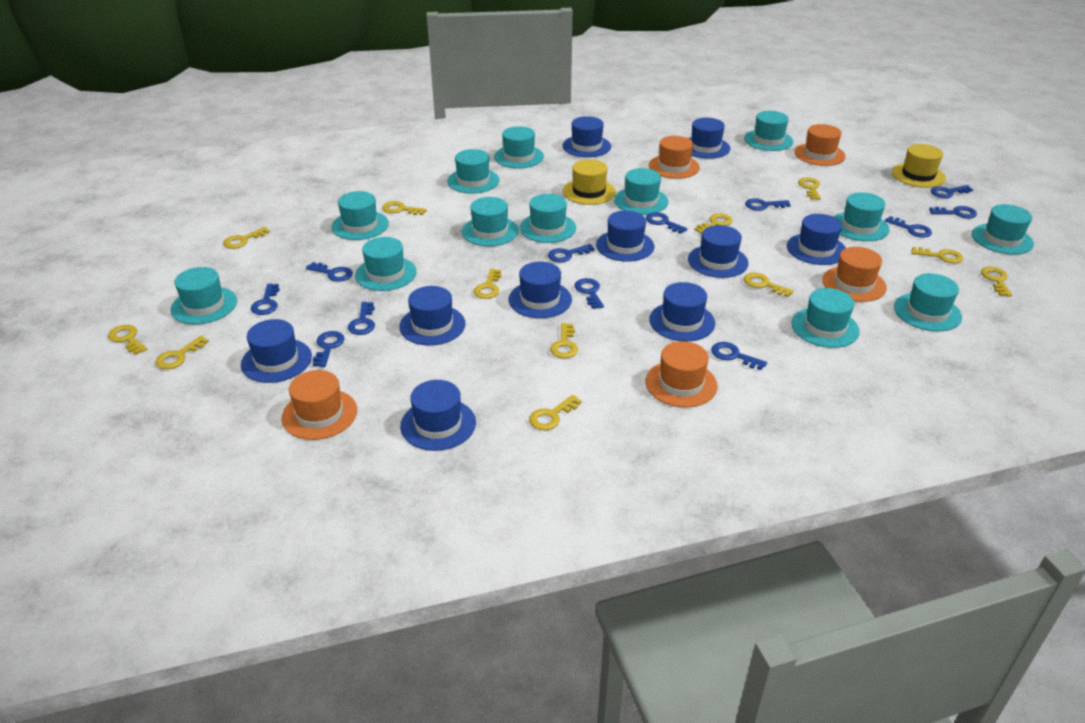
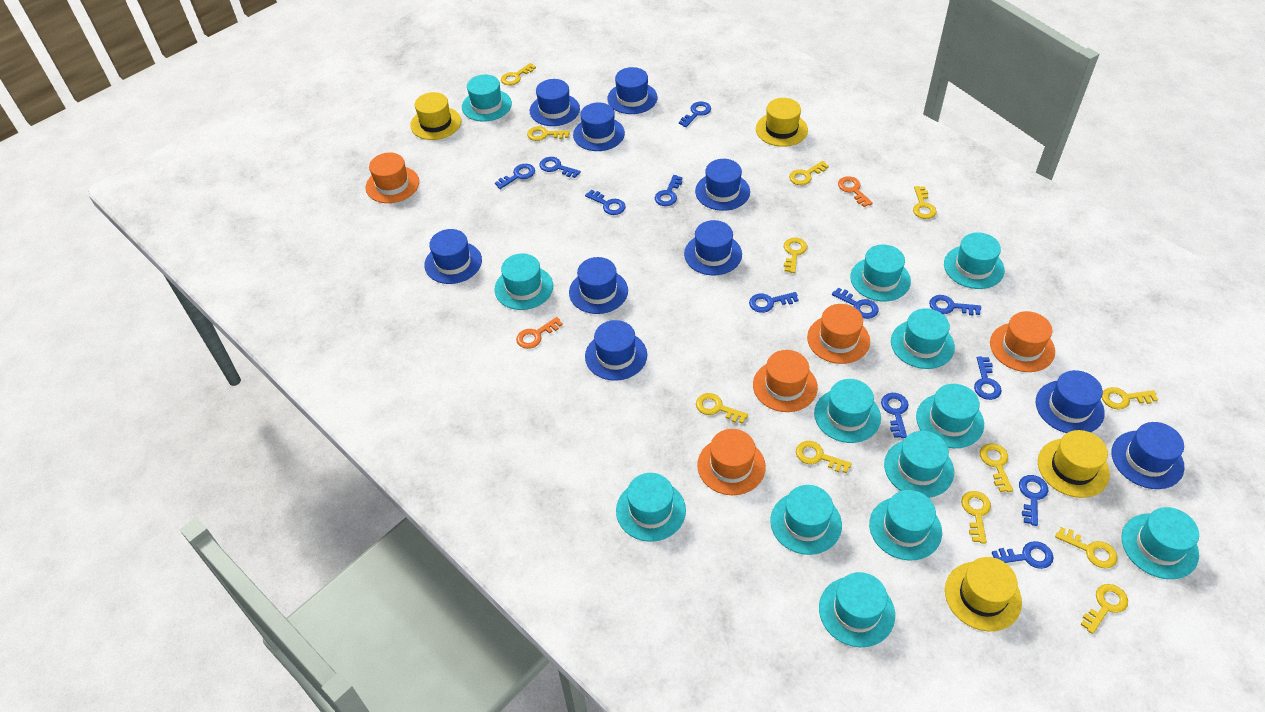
orange key: 0 -> 2
yellow hat: 2 -> 4

